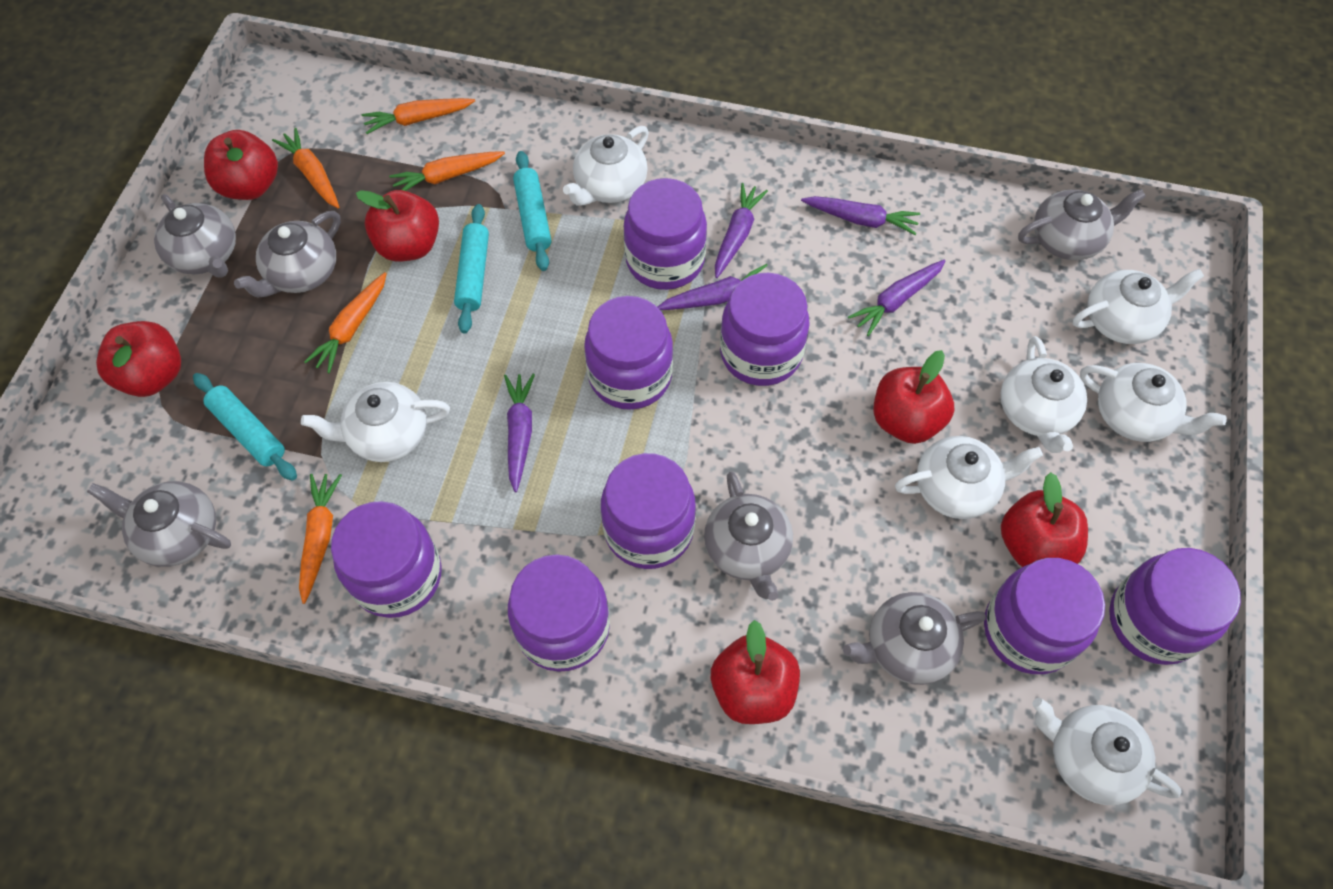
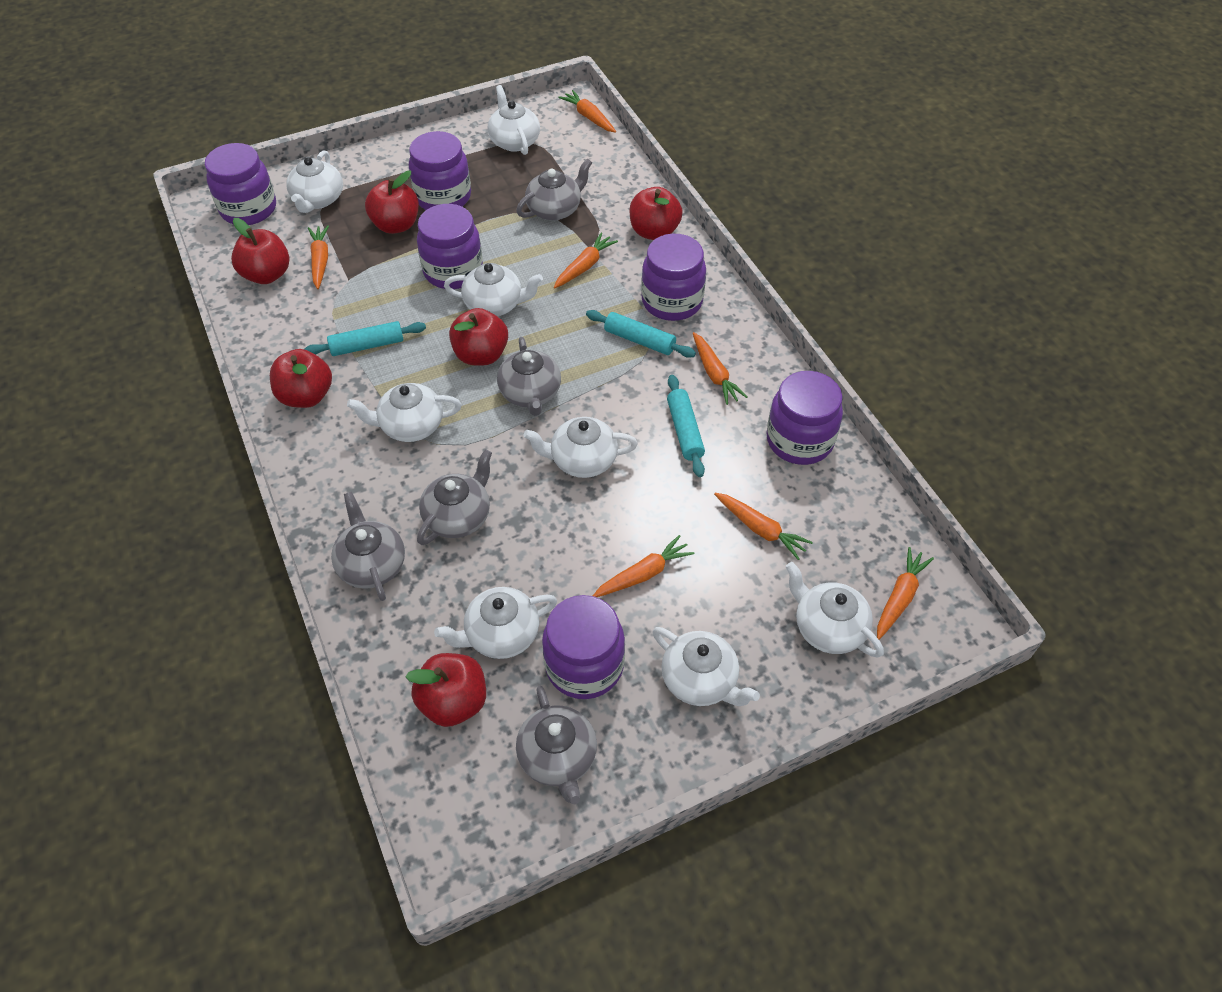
grey teapot: 6 -> 5
orange carrot: 5 -> 7
purple carrot: 5 -> 0
purple jar: 8 -> 6
white teapot: 7 -> 8

